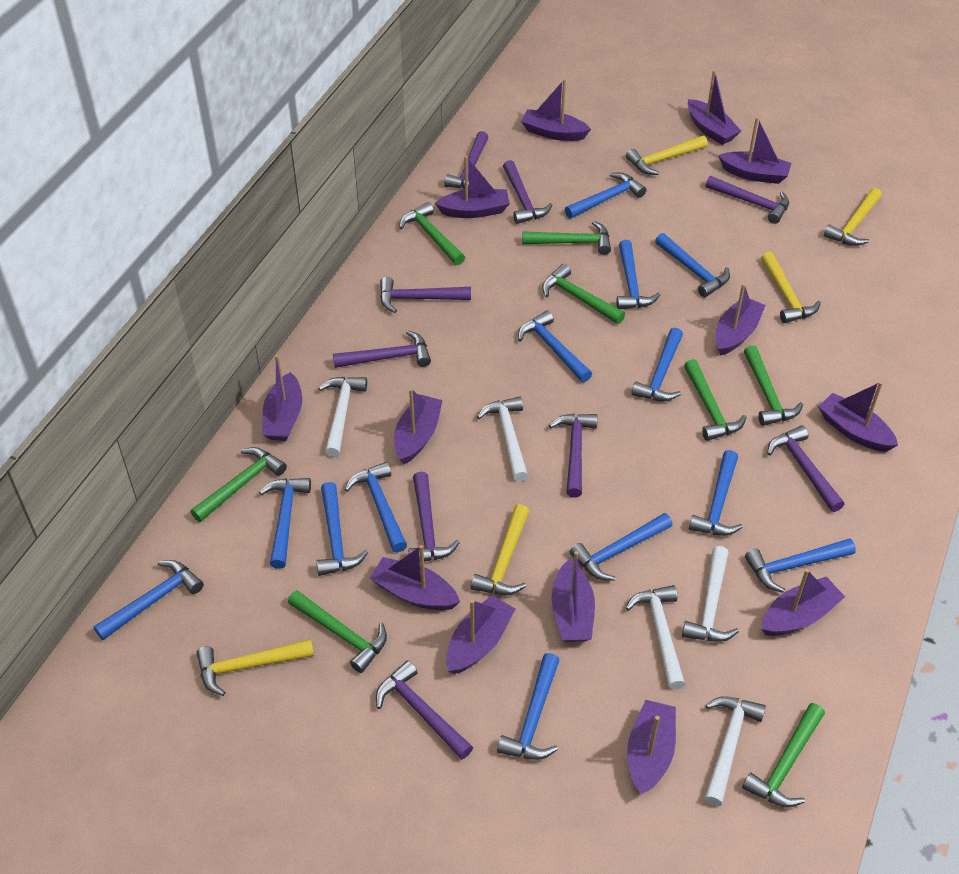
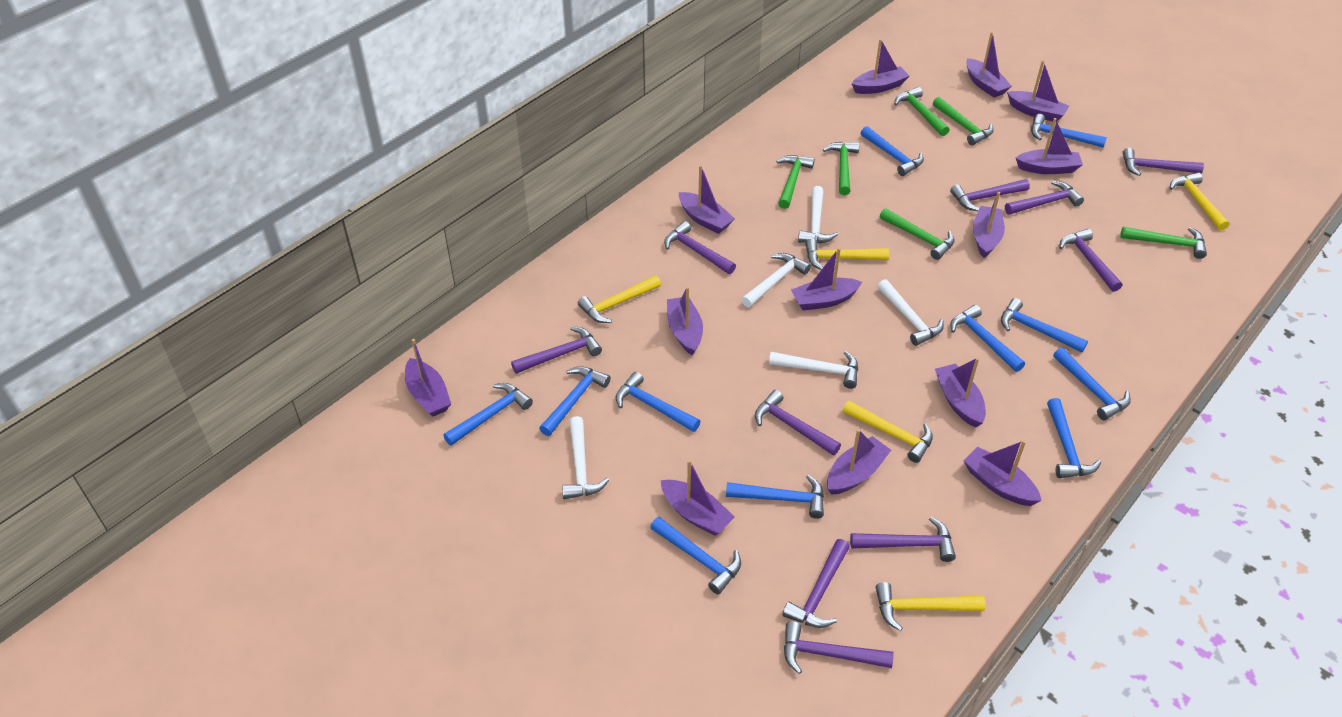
blue hammer: 13 -> 11
green hammer: 8 -> 6
purple hammer: 9 -> 10

